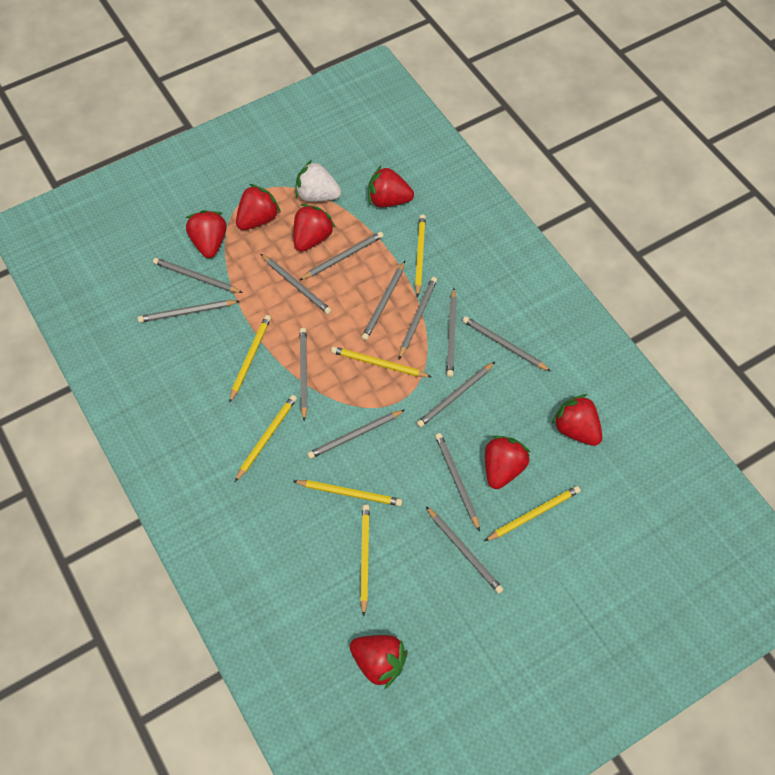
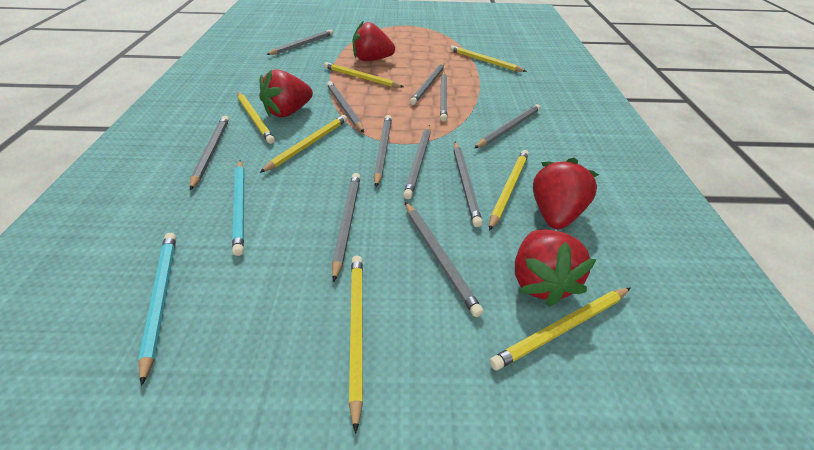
grey pencil: 13 -> 11
red strawberry: 7 -> 4
turquoise pencil: 0 -> 2
white strawberry: 1 -> 0

